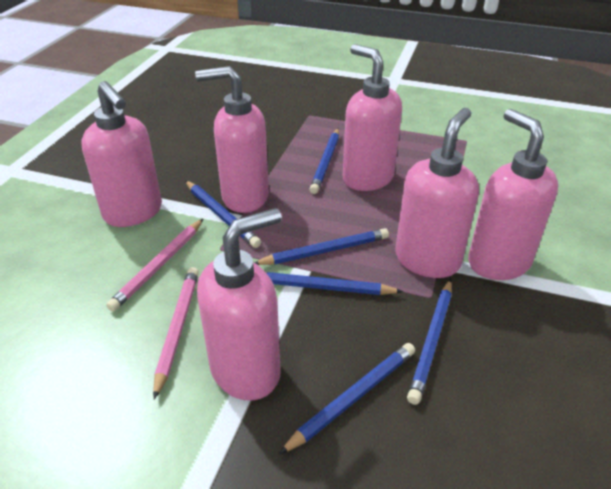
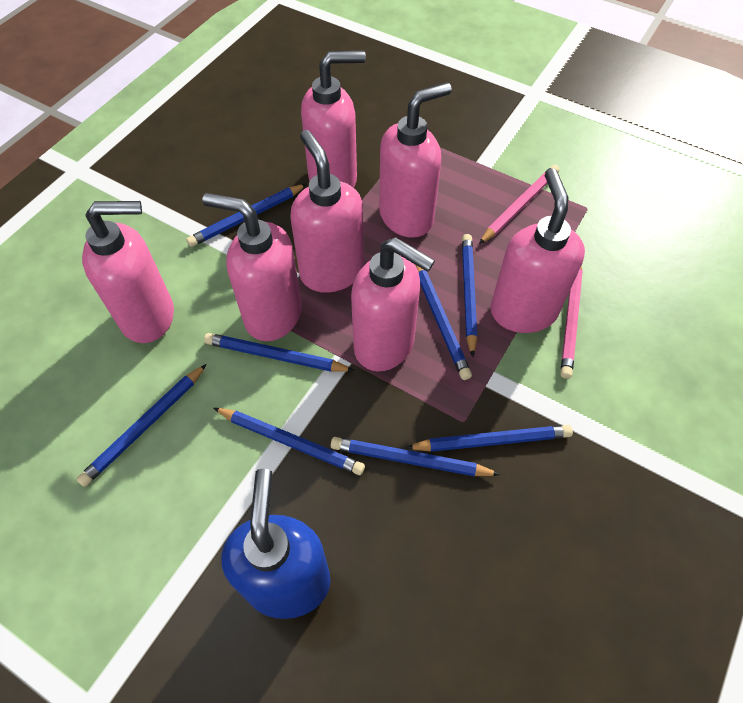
blue pencil: 6 -> 8
blue soap dispenser: 0 -> 1
pink soap dispenser: 6 -> 7

